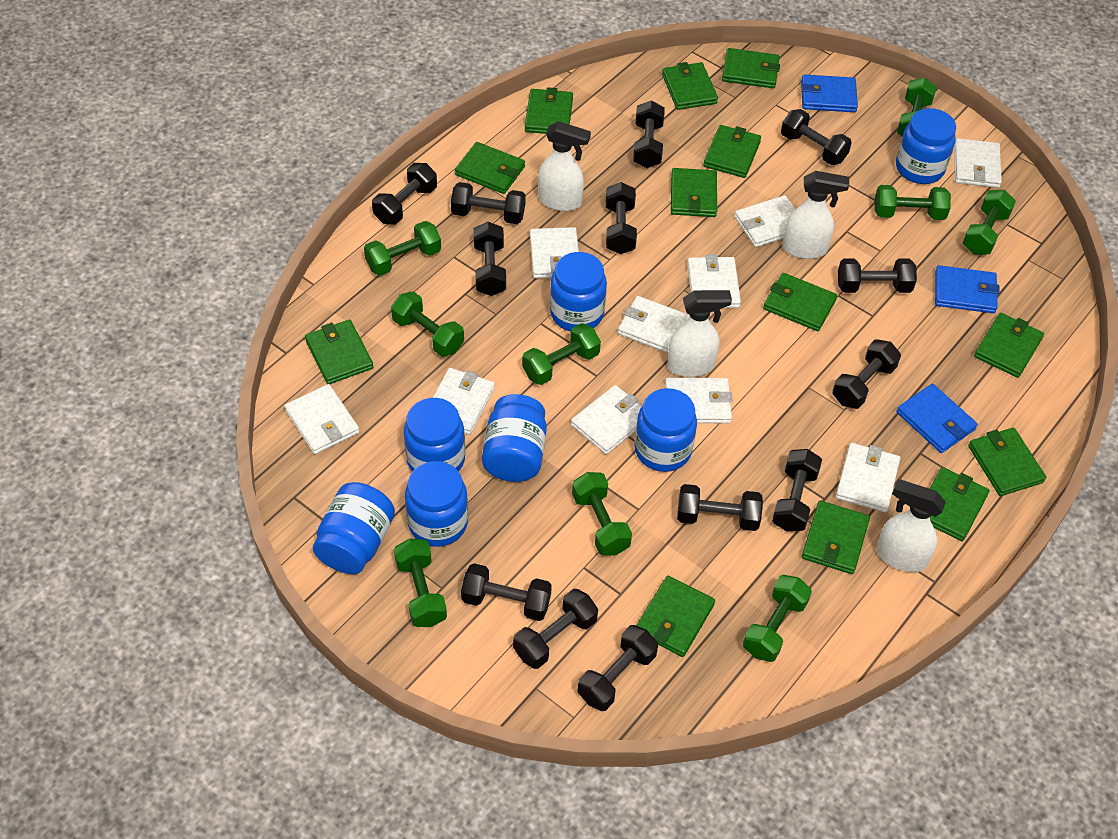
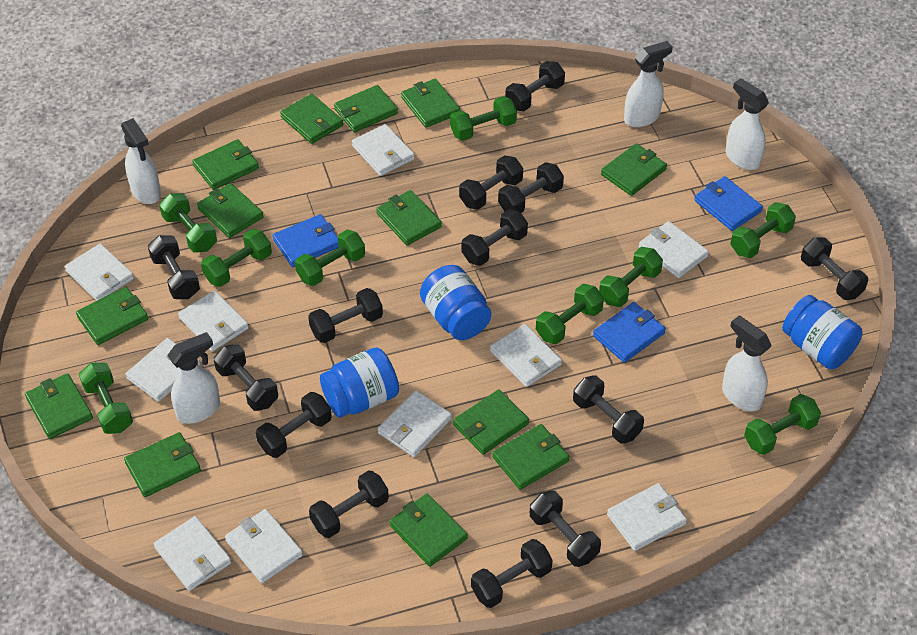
blue jar: 7 -> 3
white spray bottle: 4 -> 5

